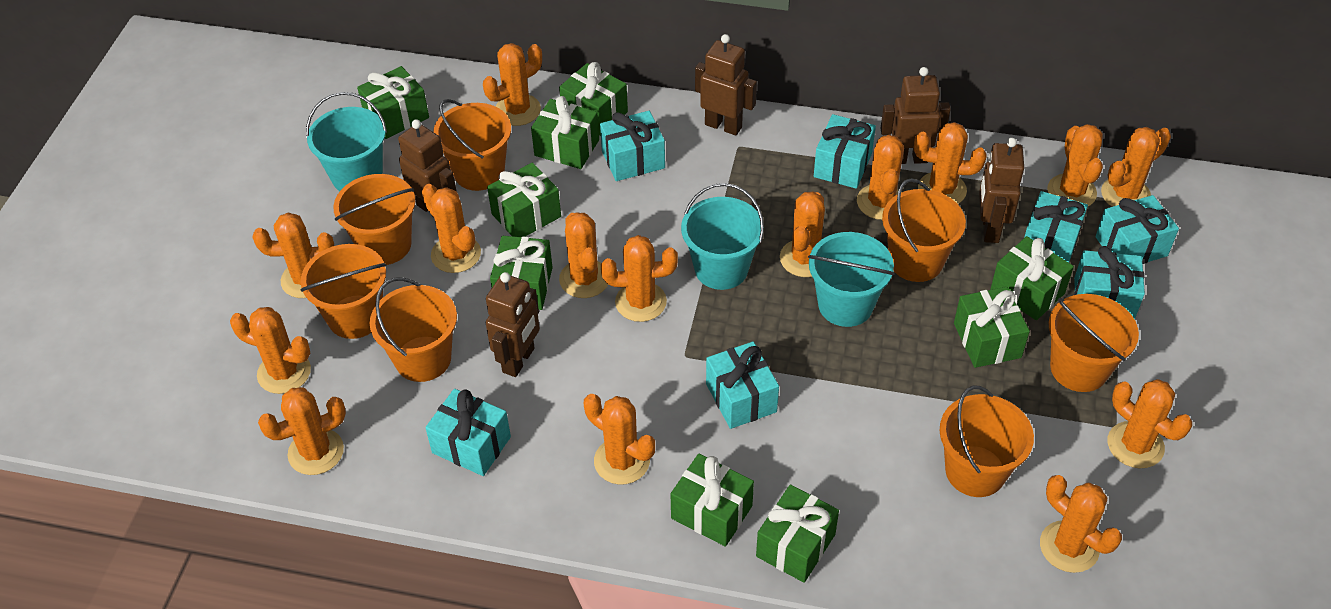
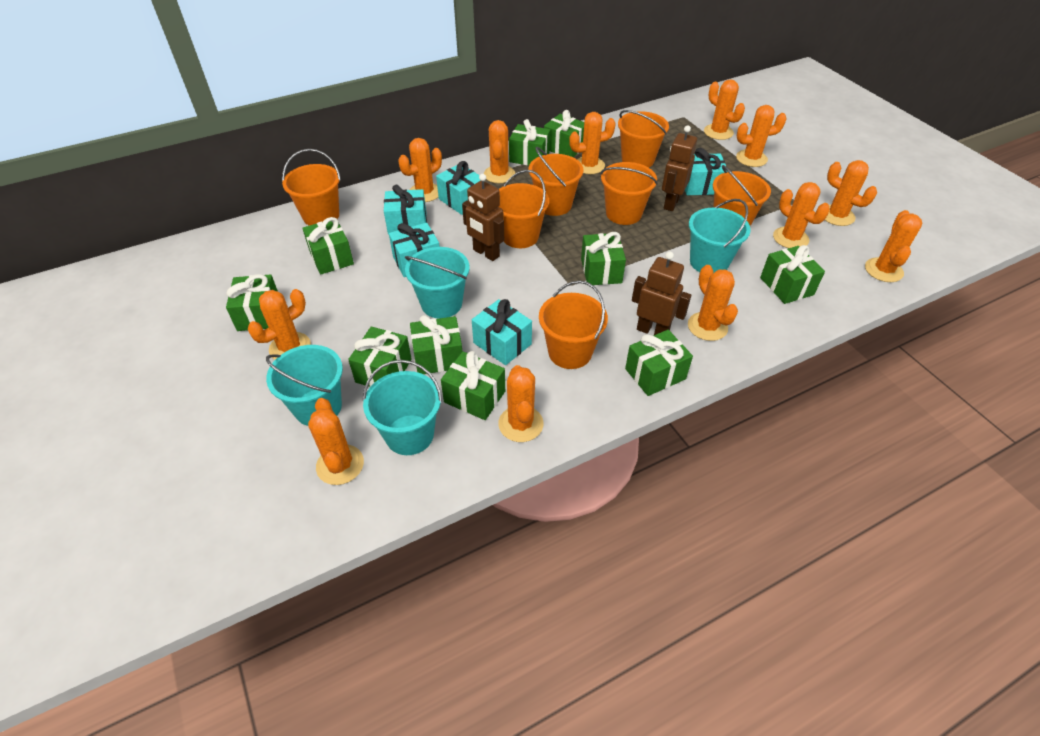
brown robot: 5 -> 3
green gift: 9 -> 10
orange cactus: 15 -> 12
turquoise bucket: 3 -> 4
turquoise gift: 7 -> 5

